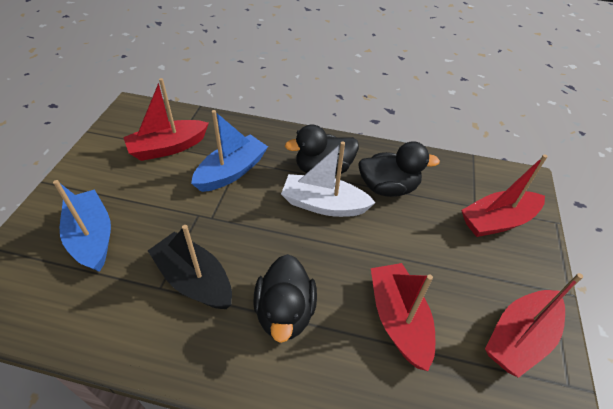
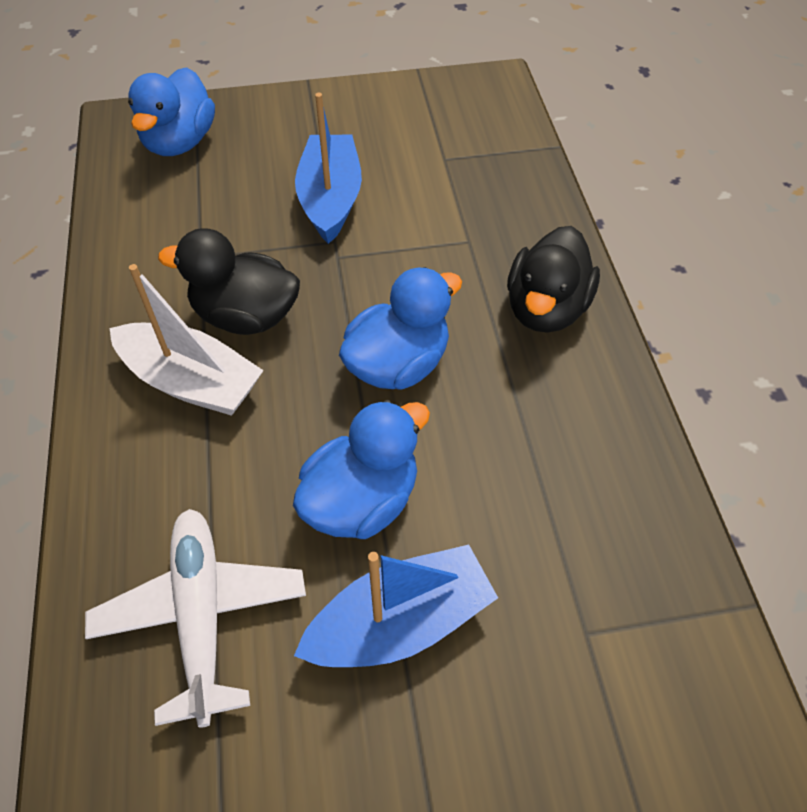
black boat: 1 -> 0
black duck: 3 -> 2
blue duck: 0 -> 3
red boat: 4 -> 0
white plane: 0 -> 1

